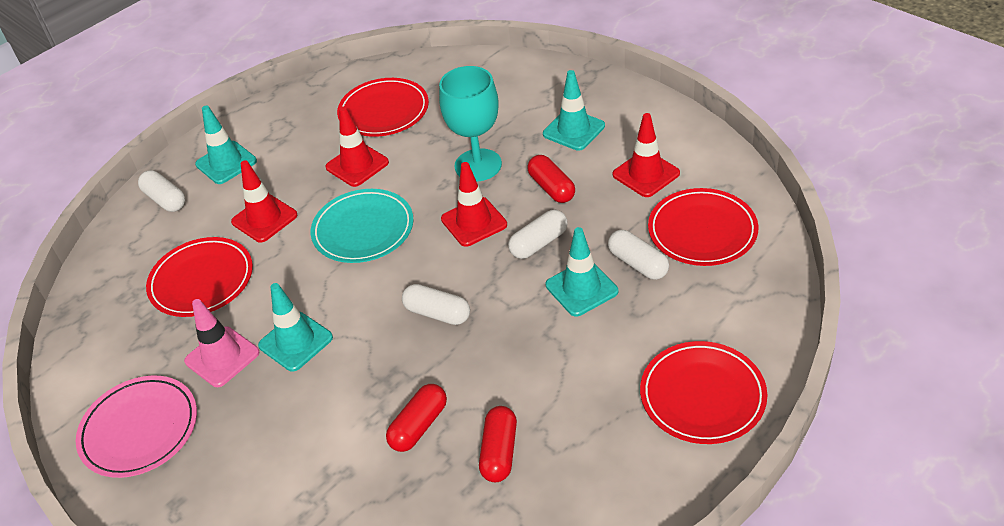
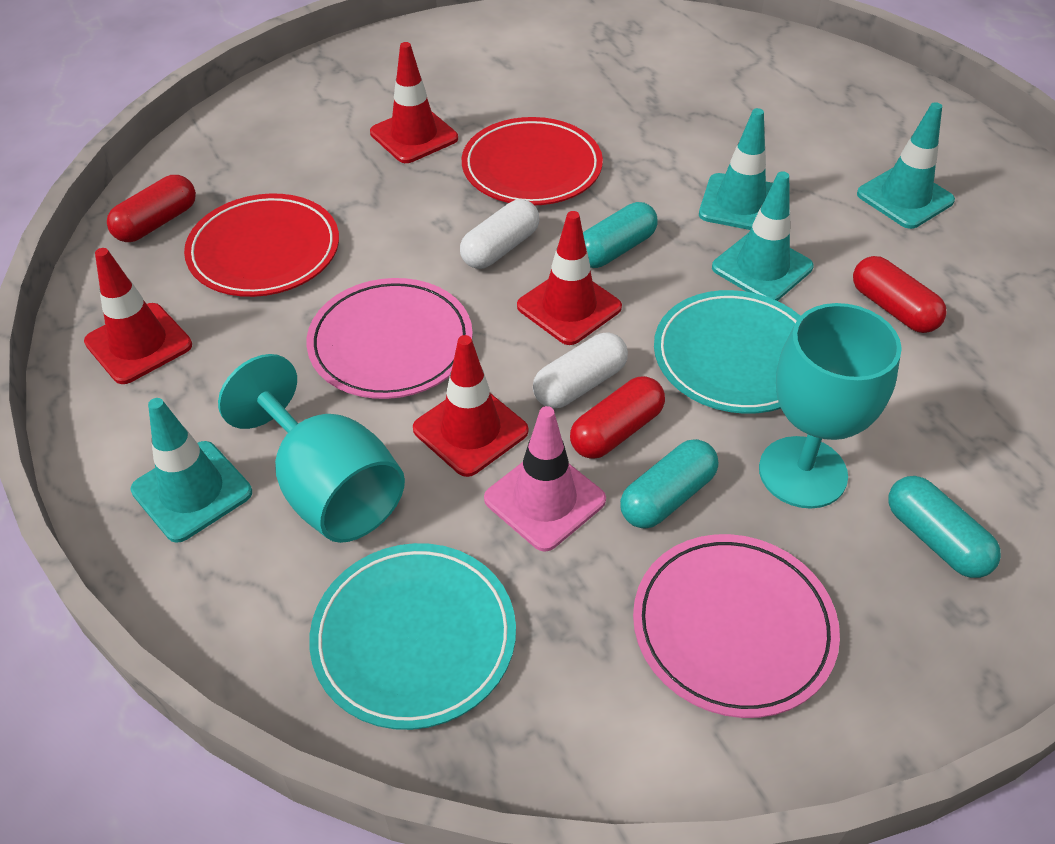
pink plate: 1 -> 2
red plate: 4 -> 2
turquoise capsule: 0 -> 3
turquoise goblet: 1 -> 2
turquoise plate: 1 -> 2
white capsule: 4 -> 2

